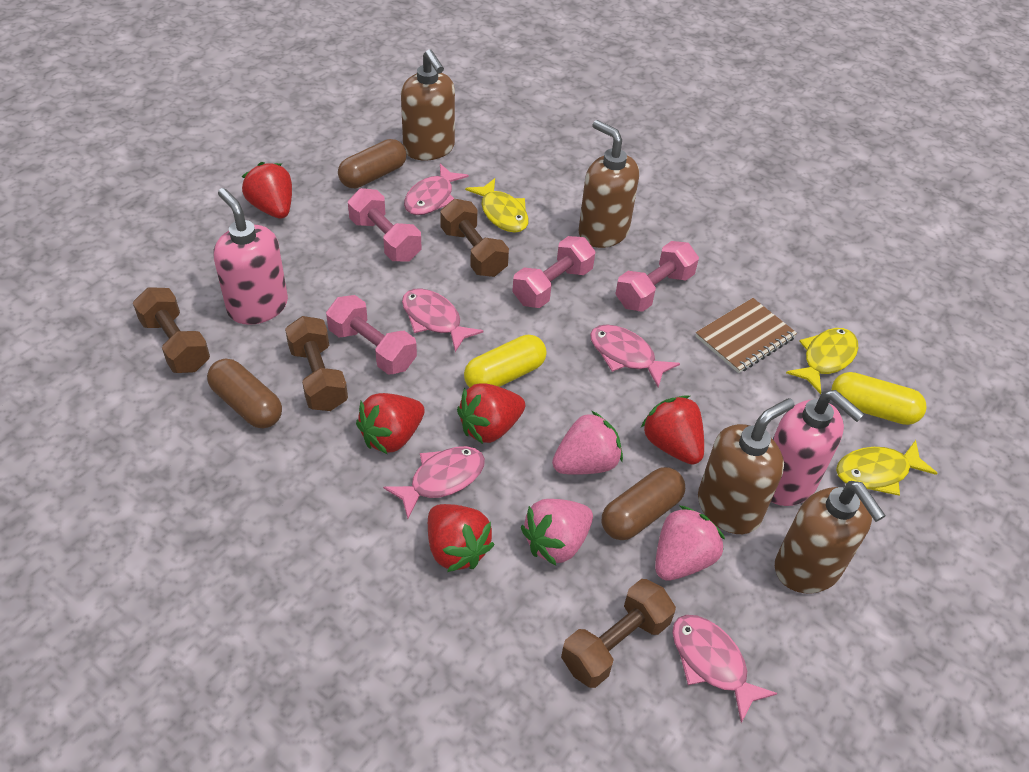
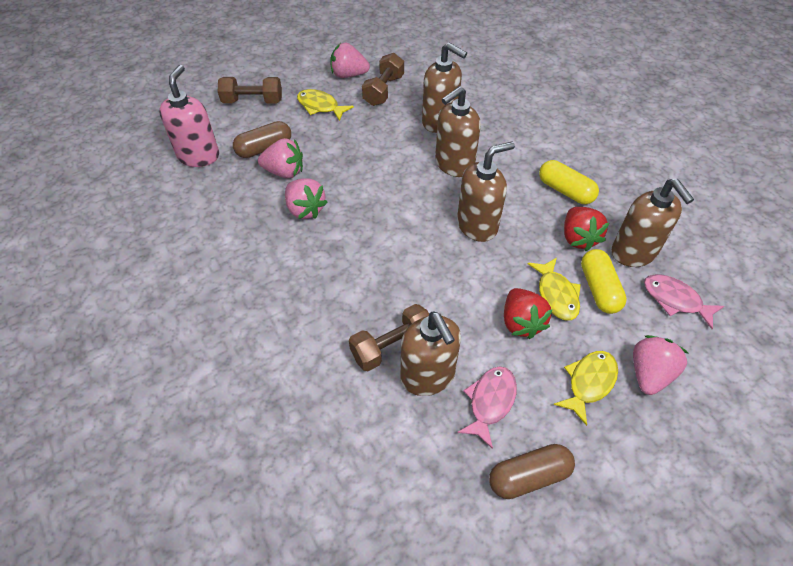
brown capsule: 3 -> 2
brown dumbbell: 4 -> 3
brown notebook: 1 -> 0
brown soap dispenser: 4 -> 5
pink dumbbell: 4 -> 0
pink fish: 5 -> 2
pink soap dispenser: 2 -> 1
pink strawberry: 3 -> 4
red strawberry: 5 -> 2

